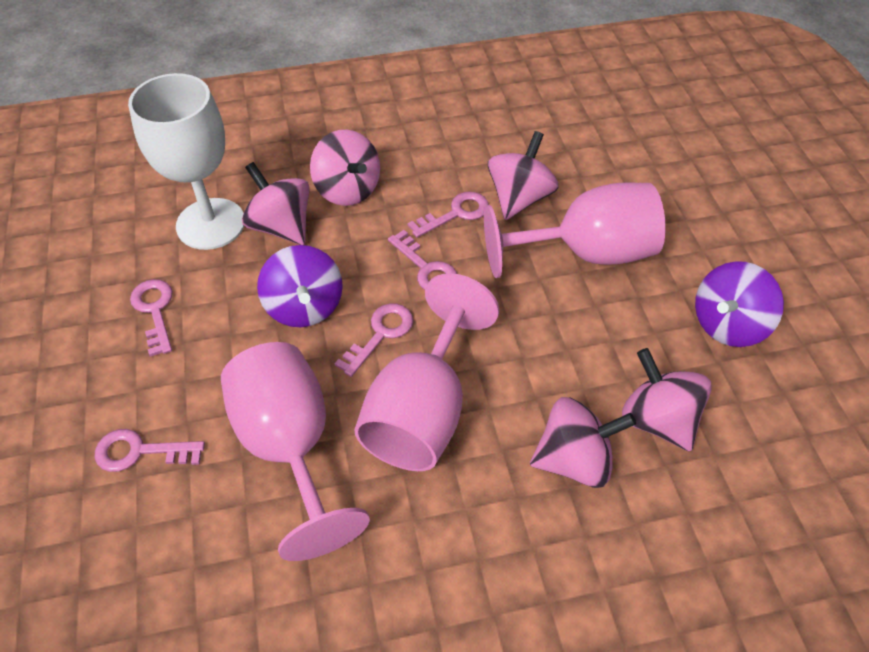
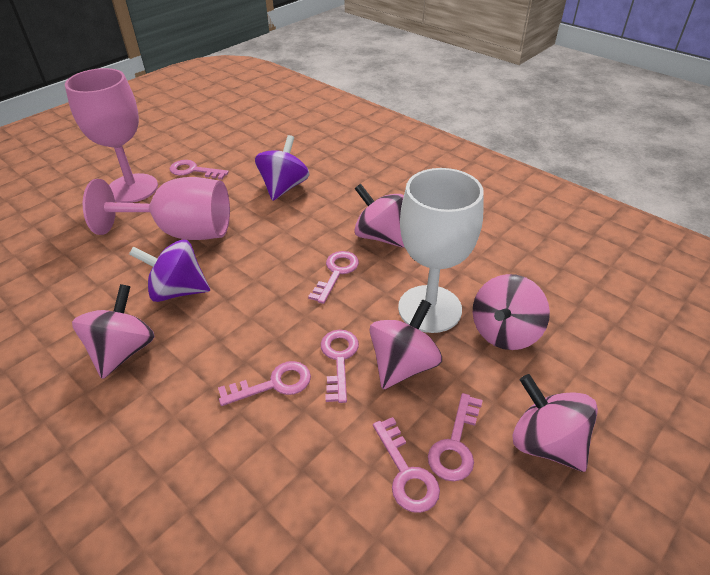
pink goblet: 3 -> 2
pink key: 5 -> 6

